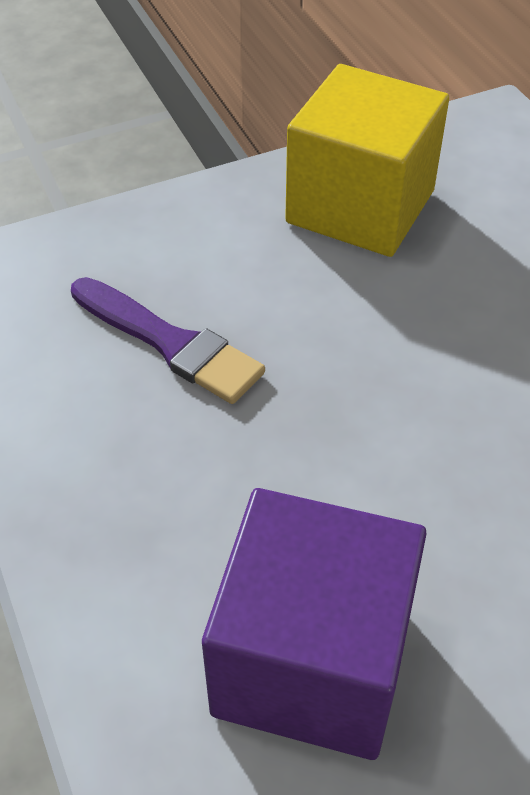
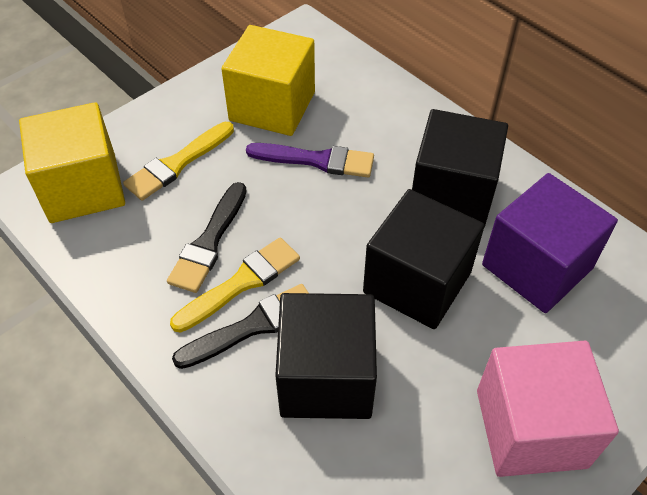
black brush: 0 -> 2
black cube: 0 -> 3
pink cube: 0 -> 1
yellow brush: 0 -> 2
yellow cube: 1 -> 2

